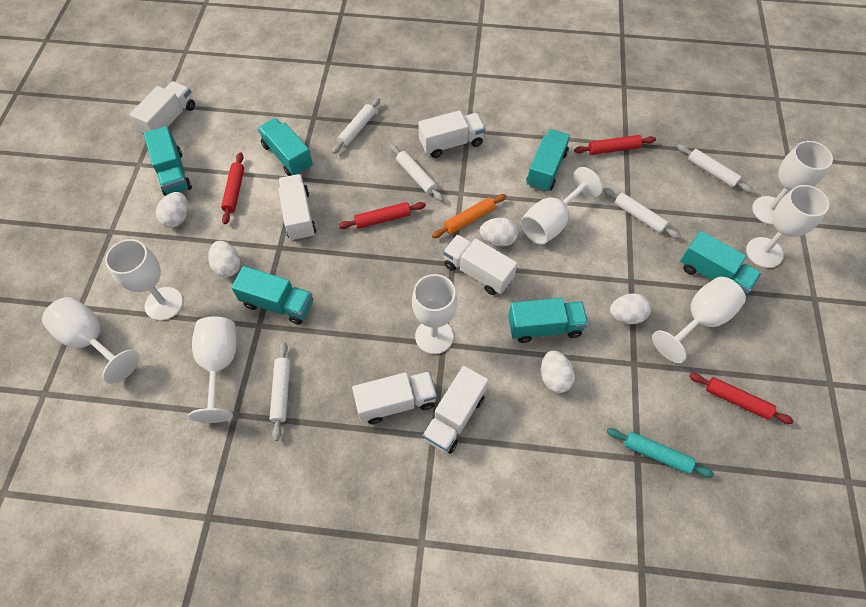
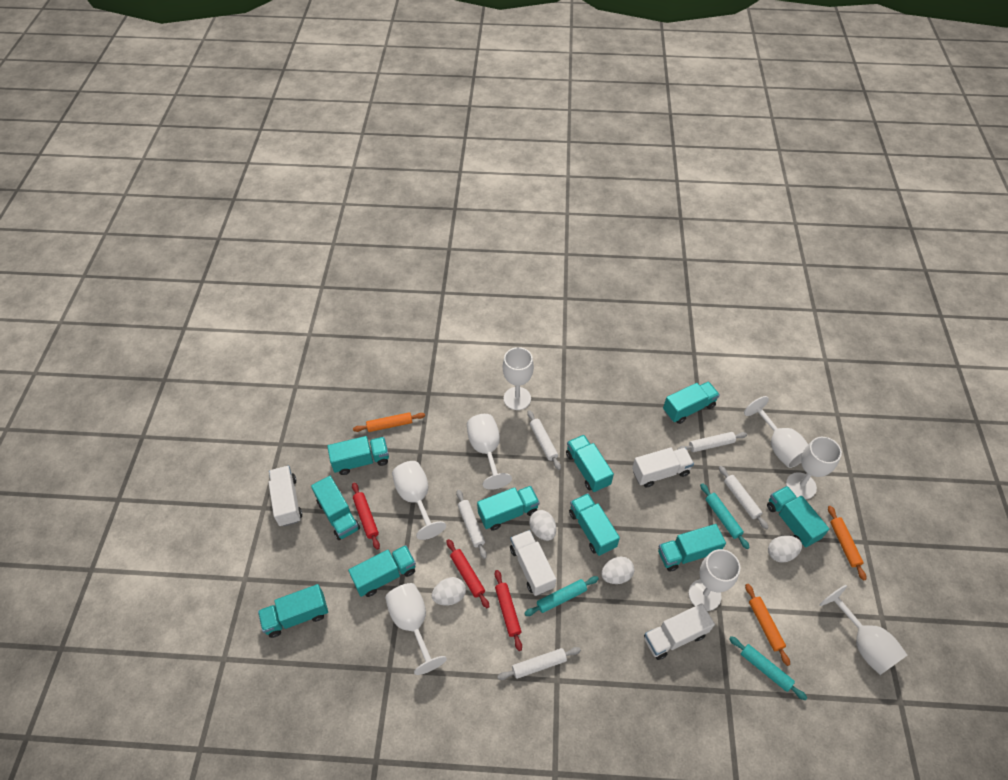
orange rolling pin: 1 -> 3
red rolling pin: 4 -> 3
turquoise rolling pin: 1 -> 3
turquoise truck: 6 -> 10
white egg: 5 -> 4
white truck: 6 -> 4

